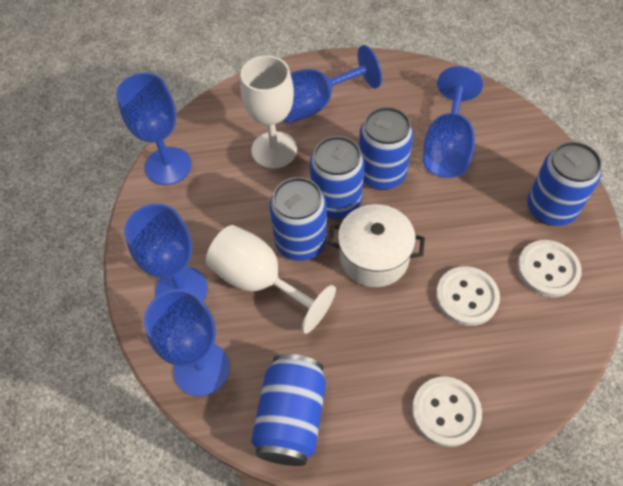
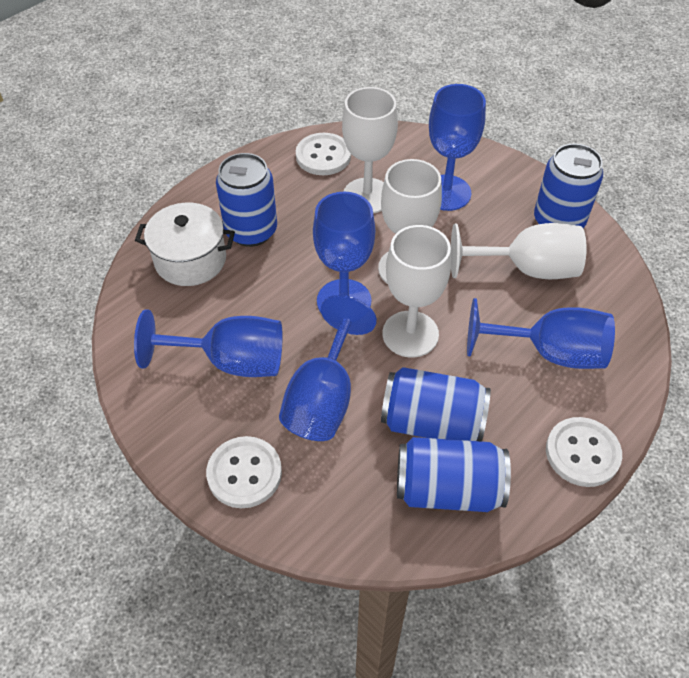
blue can: 5 -> 4
white goblet: 2 -> 4

